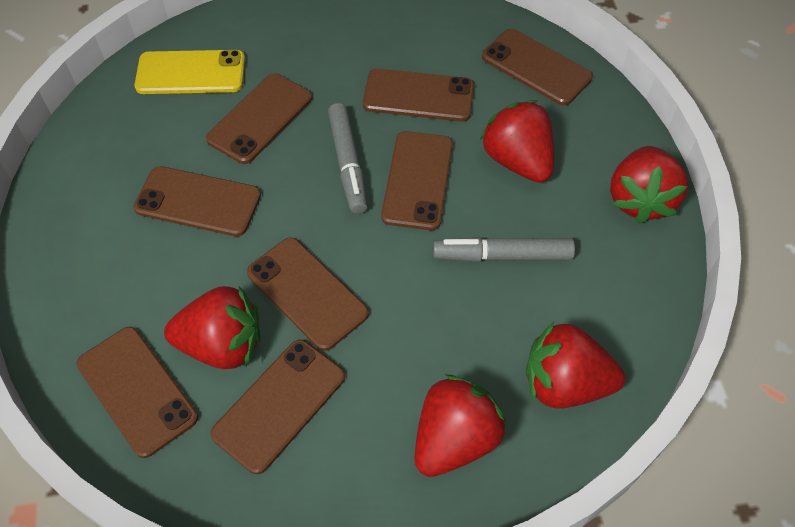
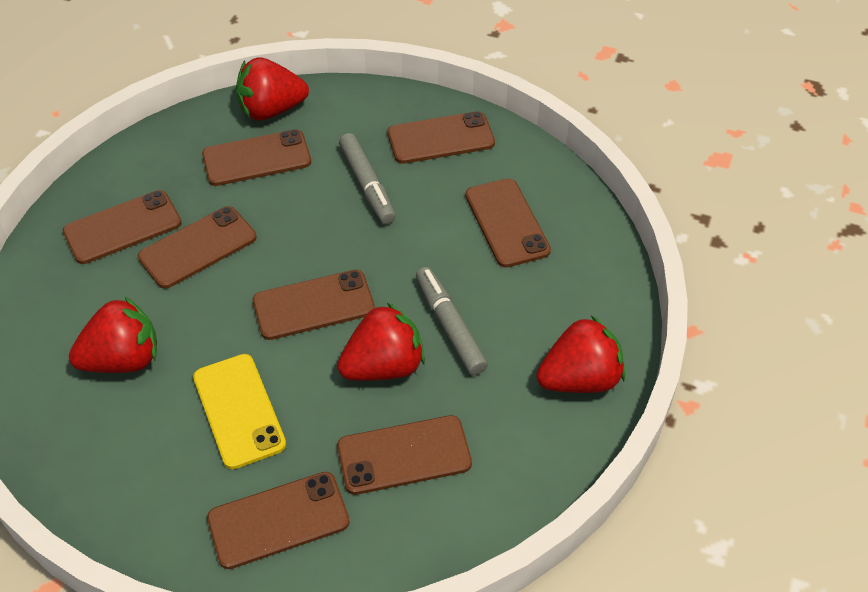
red strawberry: 5 -> 4

